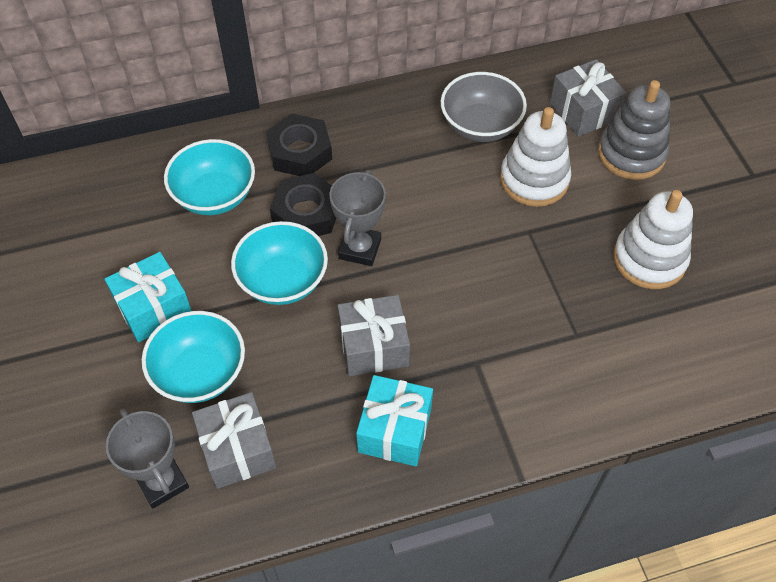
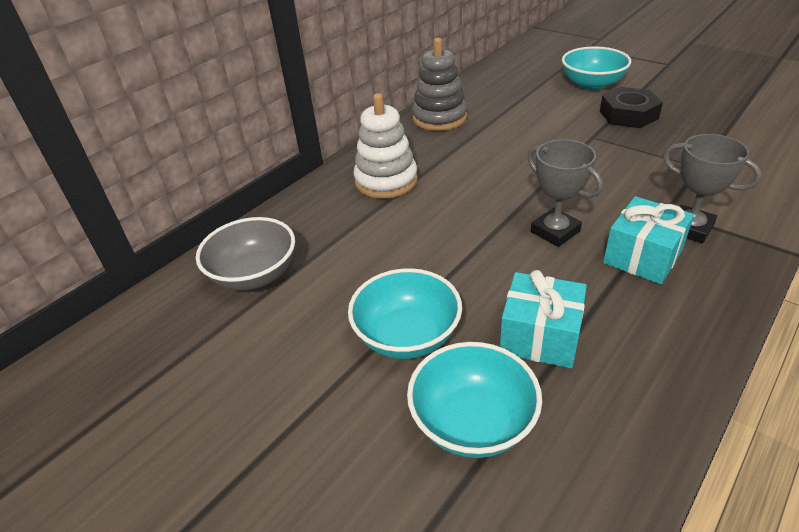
black nut: 2 -> 1
grey gift: 3 -> 0
white stacking toy: 2 -> 1

